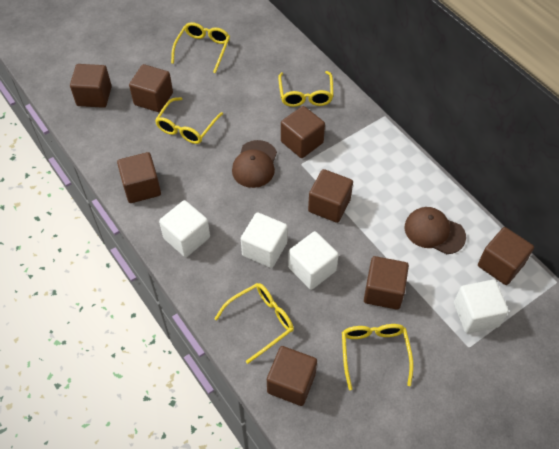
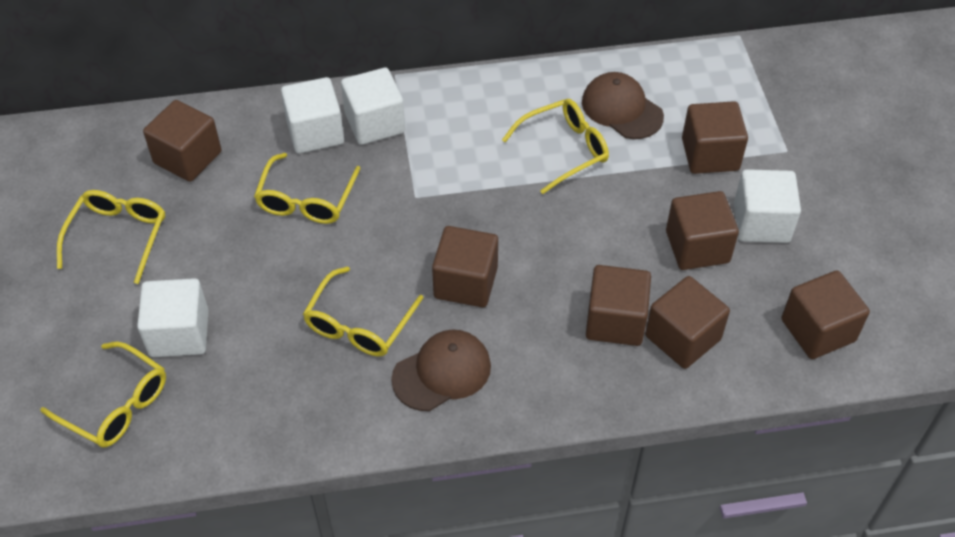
brown cube: 8 -> 7

